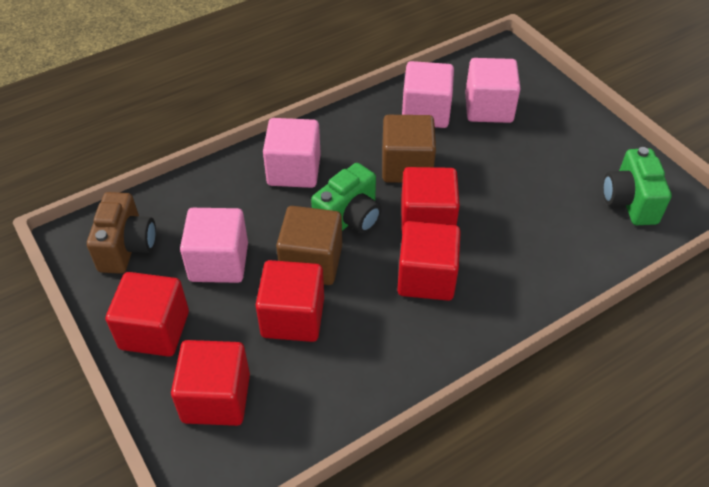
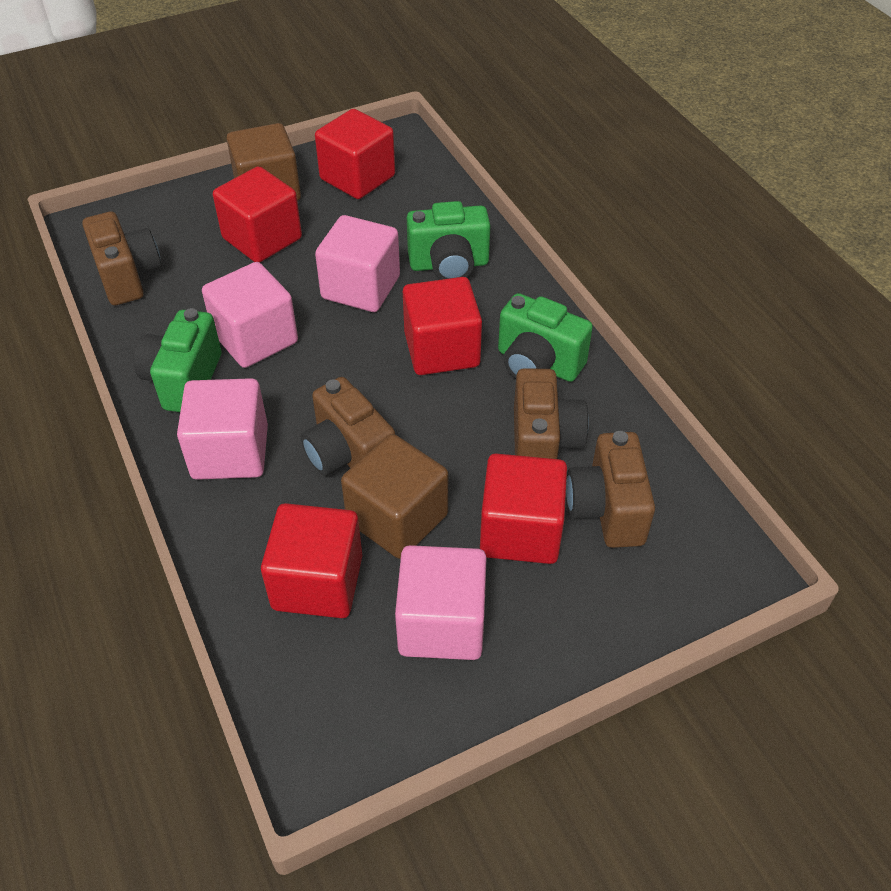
brown camera: 1 -> 4
green camera: 2 -> 3

